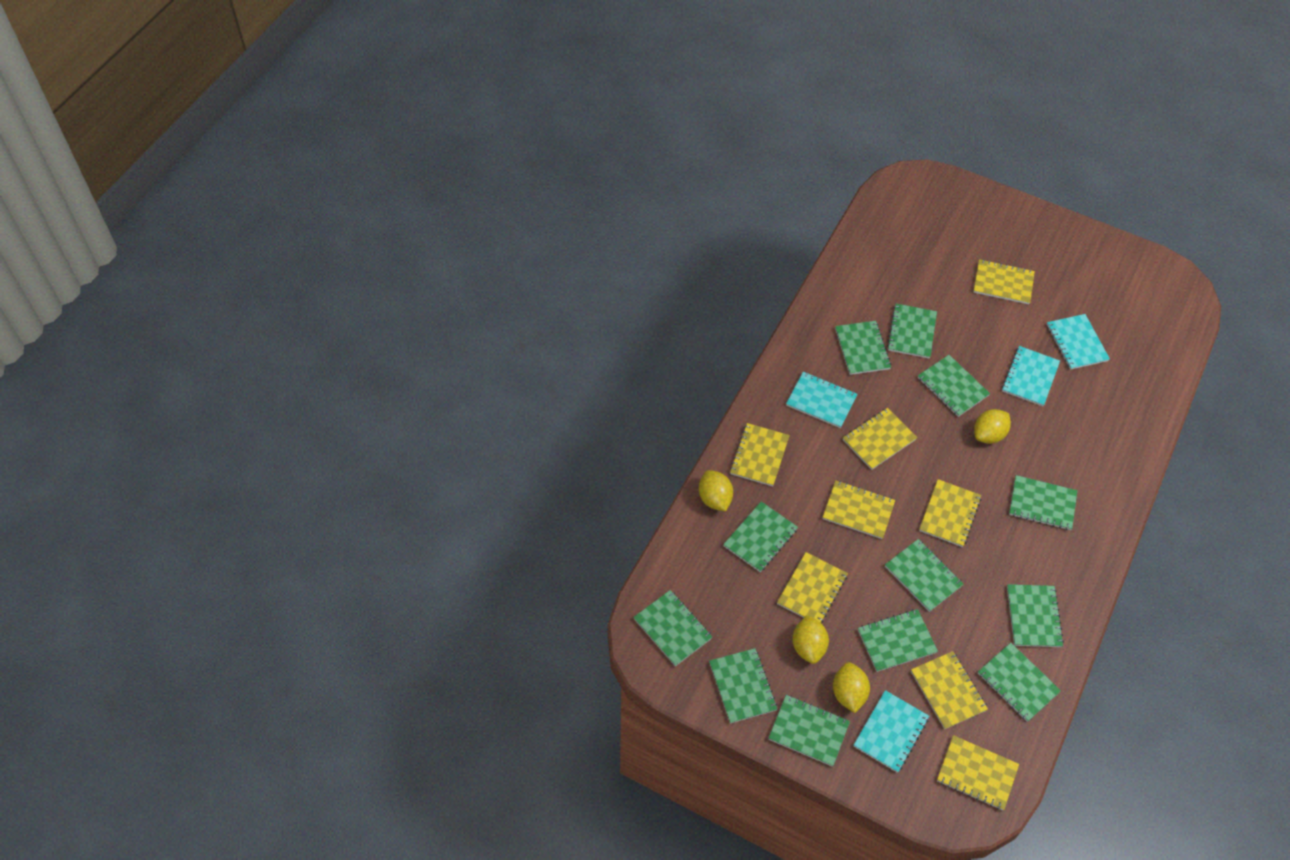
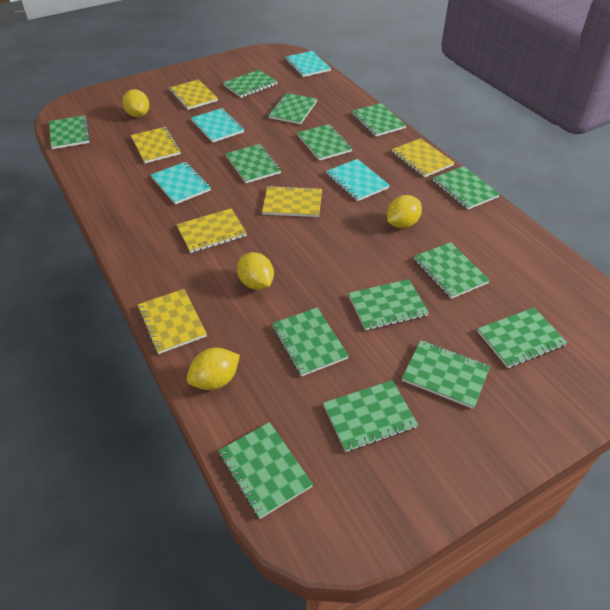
green notebook: 12 -> 14
yellow notebook: 8 -> 6

